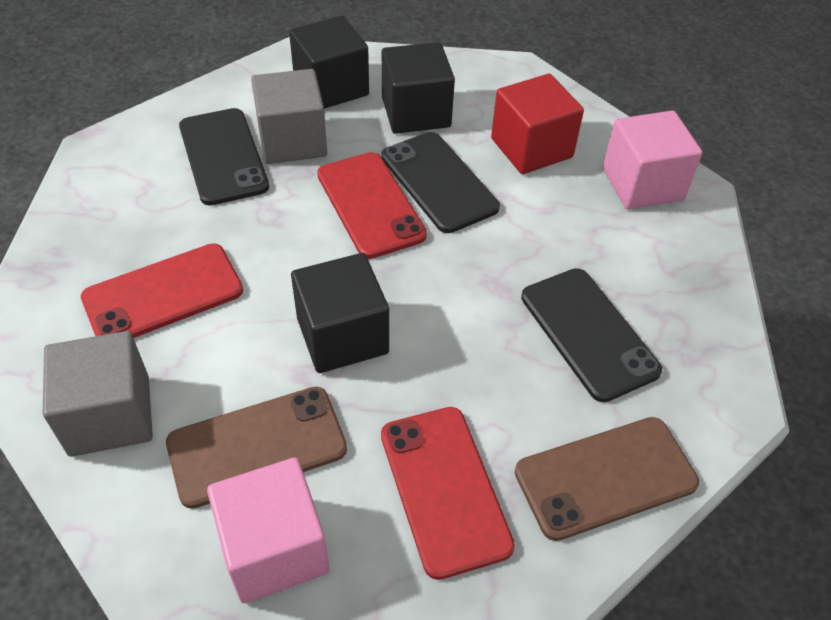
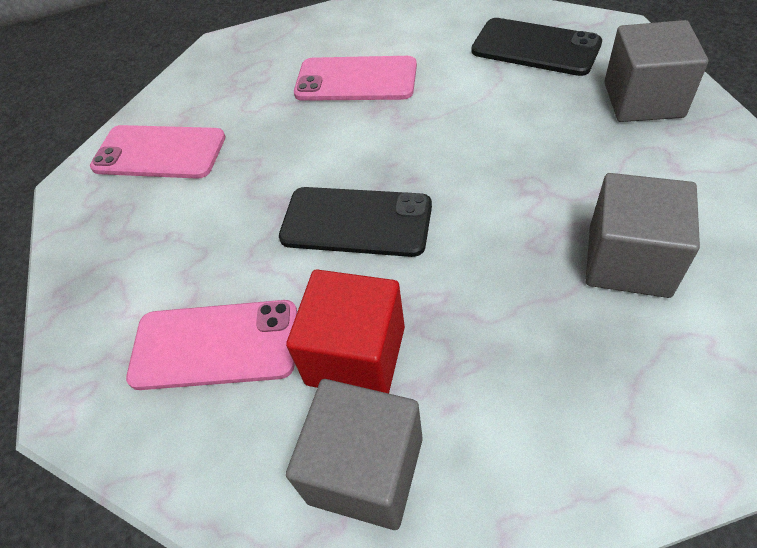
black cube: 3 -> 0
black phone: 3 -> 2
brown phone: 2 -> 0
grey cube: 2 -> 3
pink cube: 2 -> 0
pink phone: 0 -> 3
red phone: 3 -> 0

